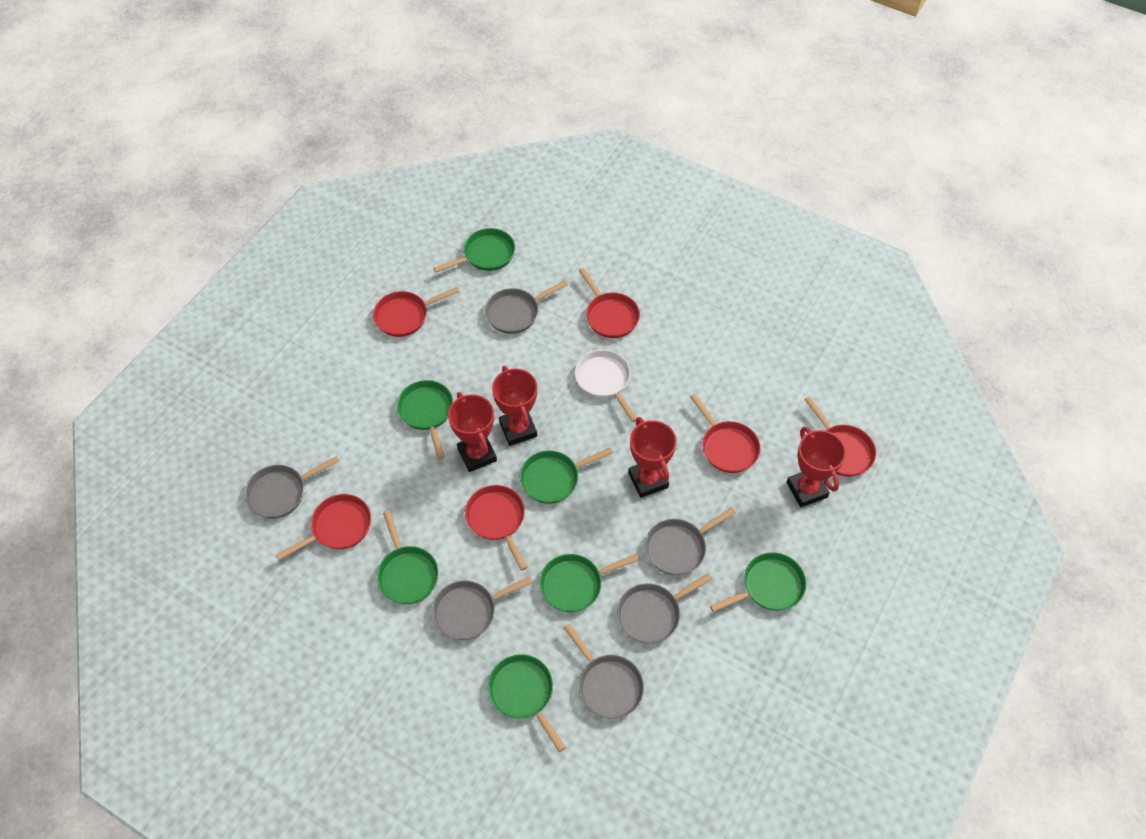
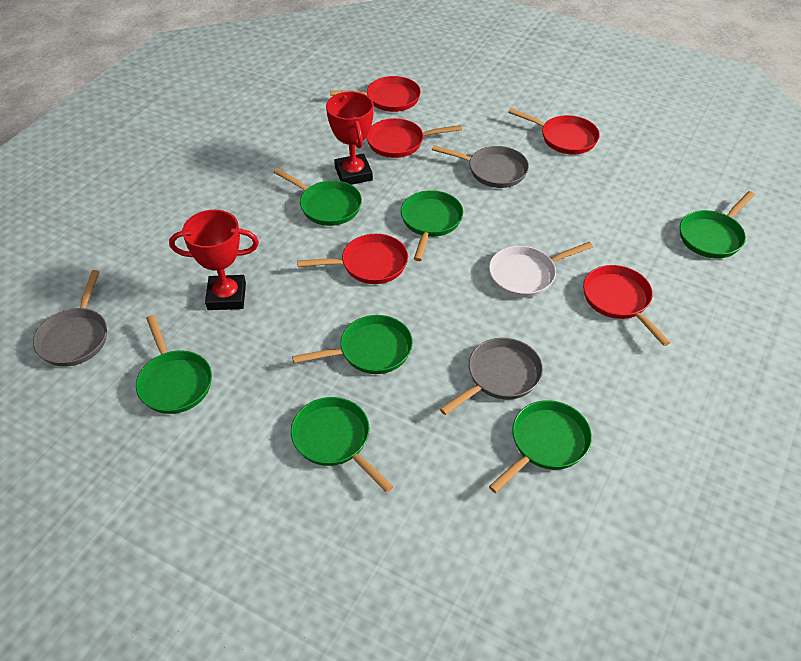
grey pan: 6 -> 3
red pan: 6 -> 5
red trophy: 4 -> 2

